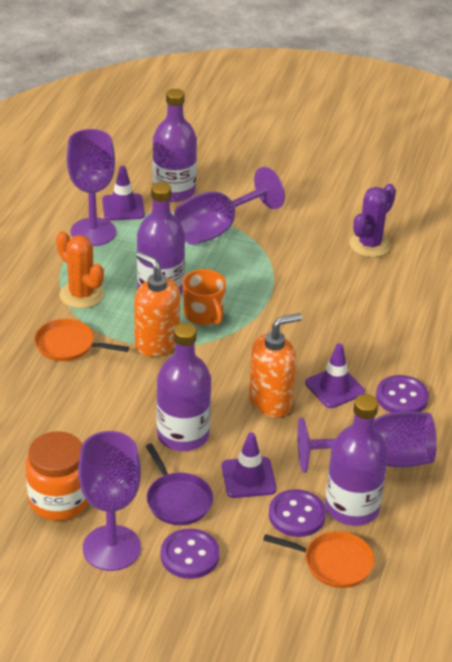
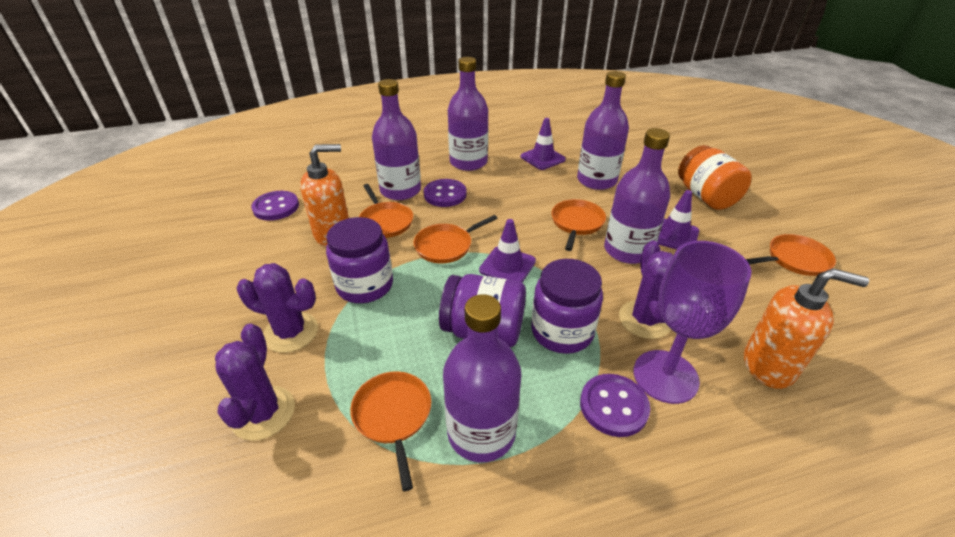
orange cactus: 1 -> 0
orange mug: 1 -> 0
orange pan: 2 -> 5
purple bottle: 4 -> 5
purple cactus: 1 -> 3
purple goblet: 4 -> 1
purple jar: 0 -> 3
purple pan: 1 -> 0

